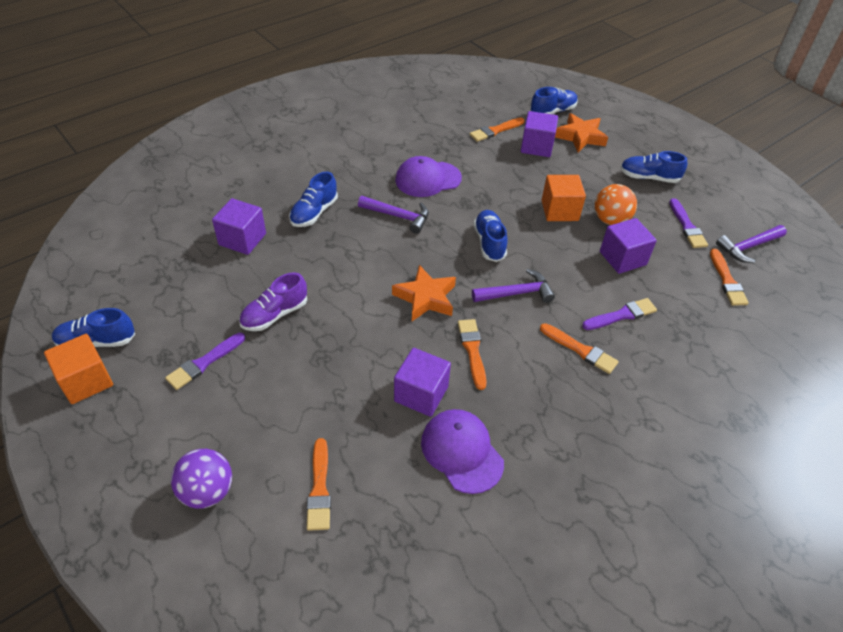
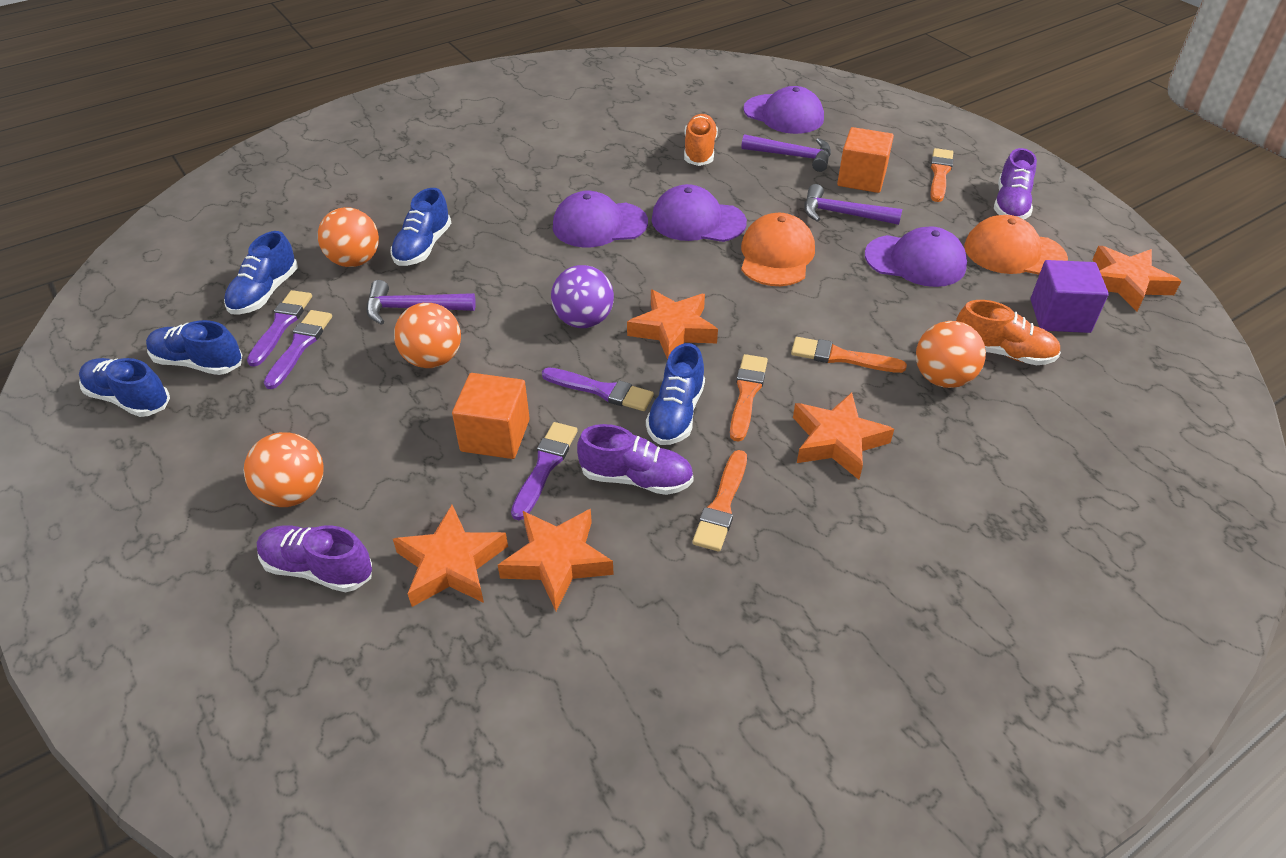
orange ball: 1 -> 4
orange brush: 5 -> 4
orange cap: 0 -> 2
orange shoe: 0 -> 2
orange star: 2 -> 5
purple brush: 3 -> 4
purple cap: 2 -> 4
purple cube: 4 -> 1
purple shoe: 1 -> 3

